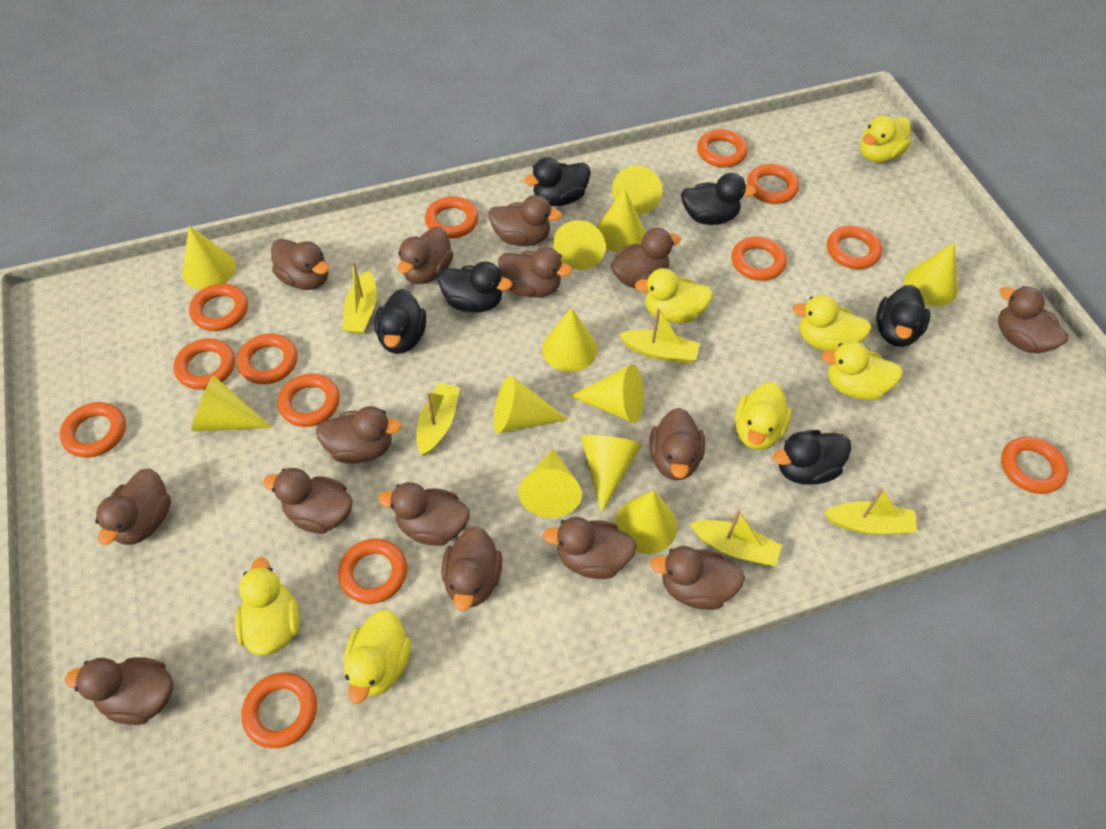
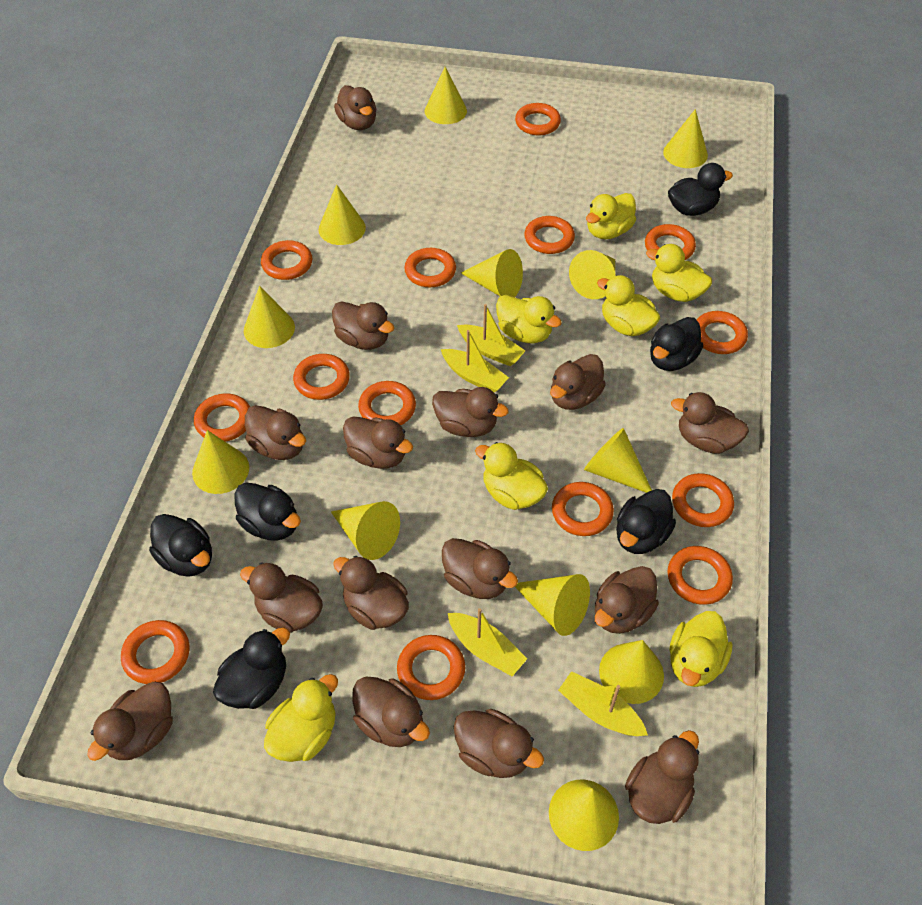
orange ring: 13 -> 14
yellow boat: 5 -> 4

